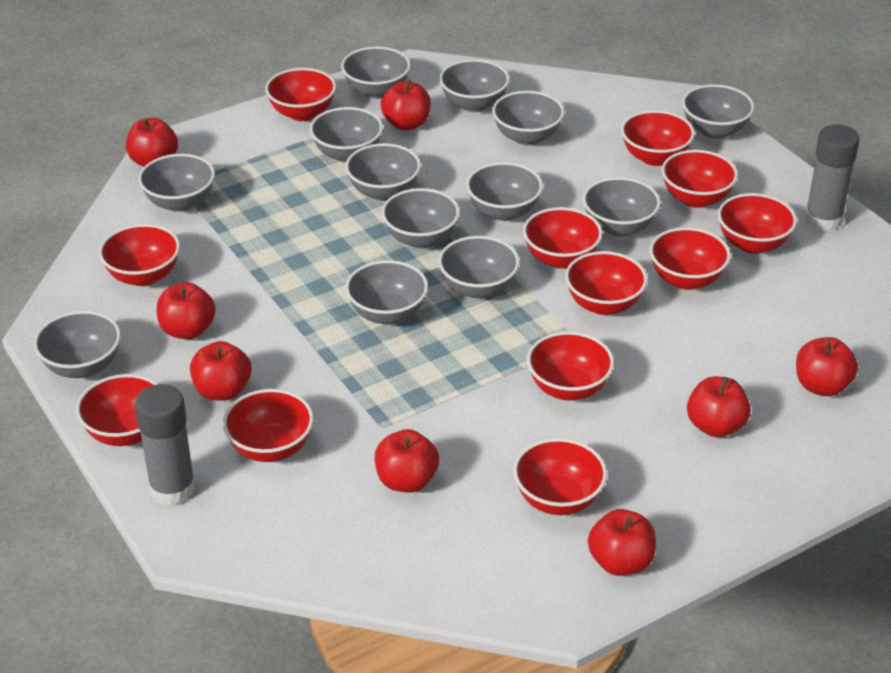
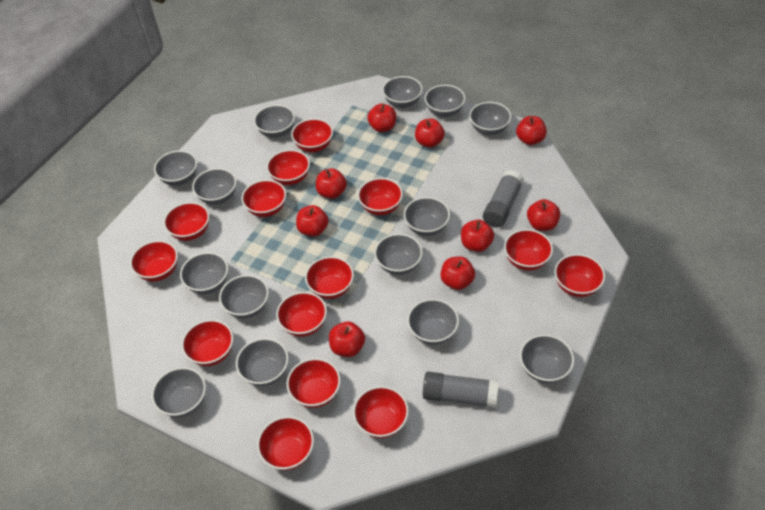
grey bowl: 13 -> 14
red apple: 8 -> 9
red bowl: 12 -> 14

